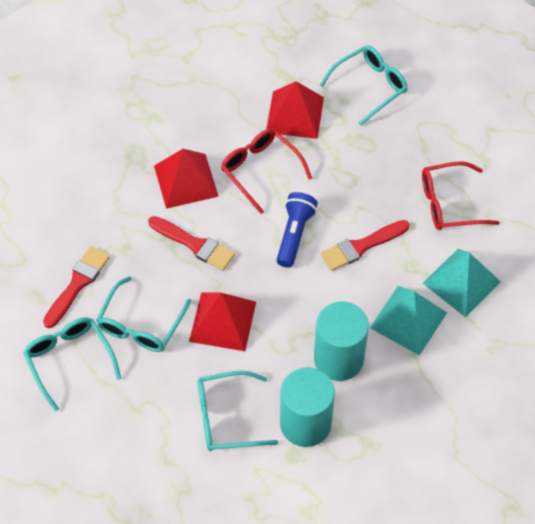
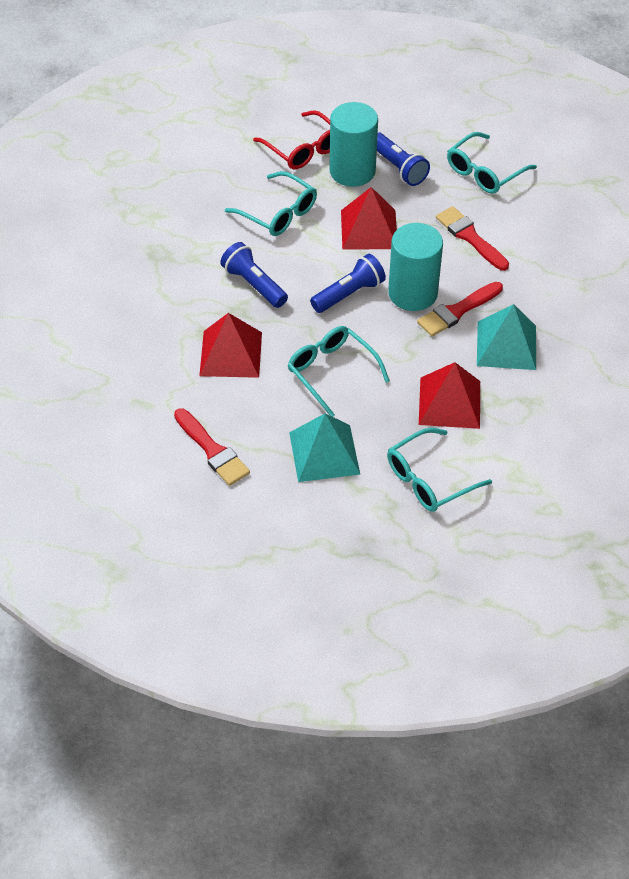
blue flashlight: 1 -> 3
red glasses: 2 -> 1

